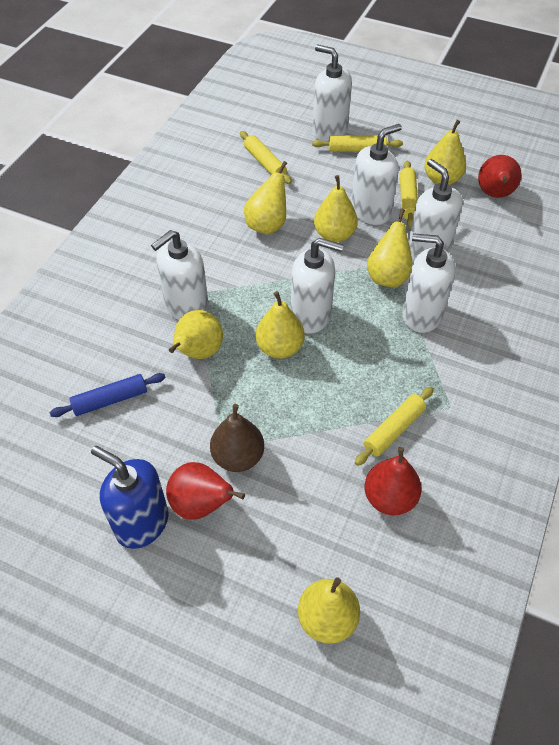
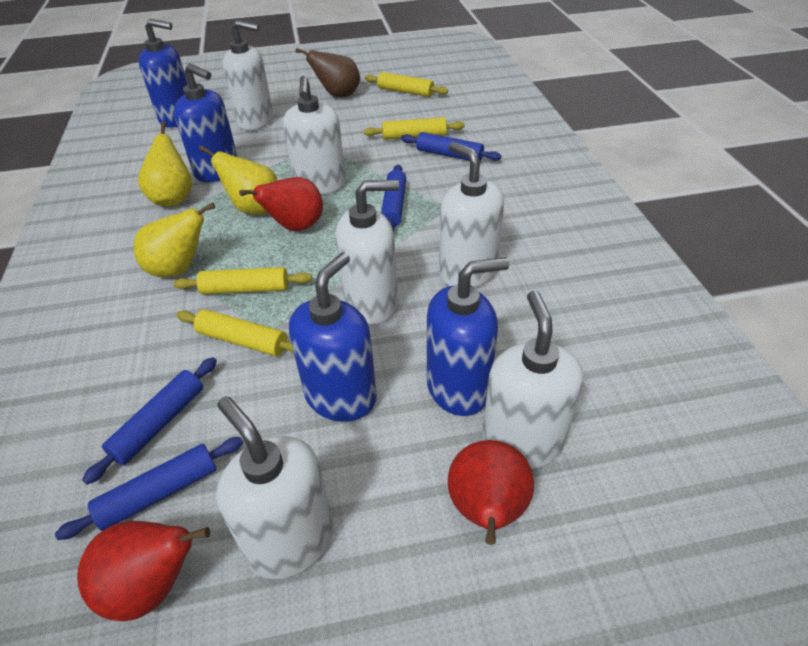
blue rolling pin: 1 -> 4
blue soap dispenser: 1 -> 4
yellow pear: 7 -> 3

